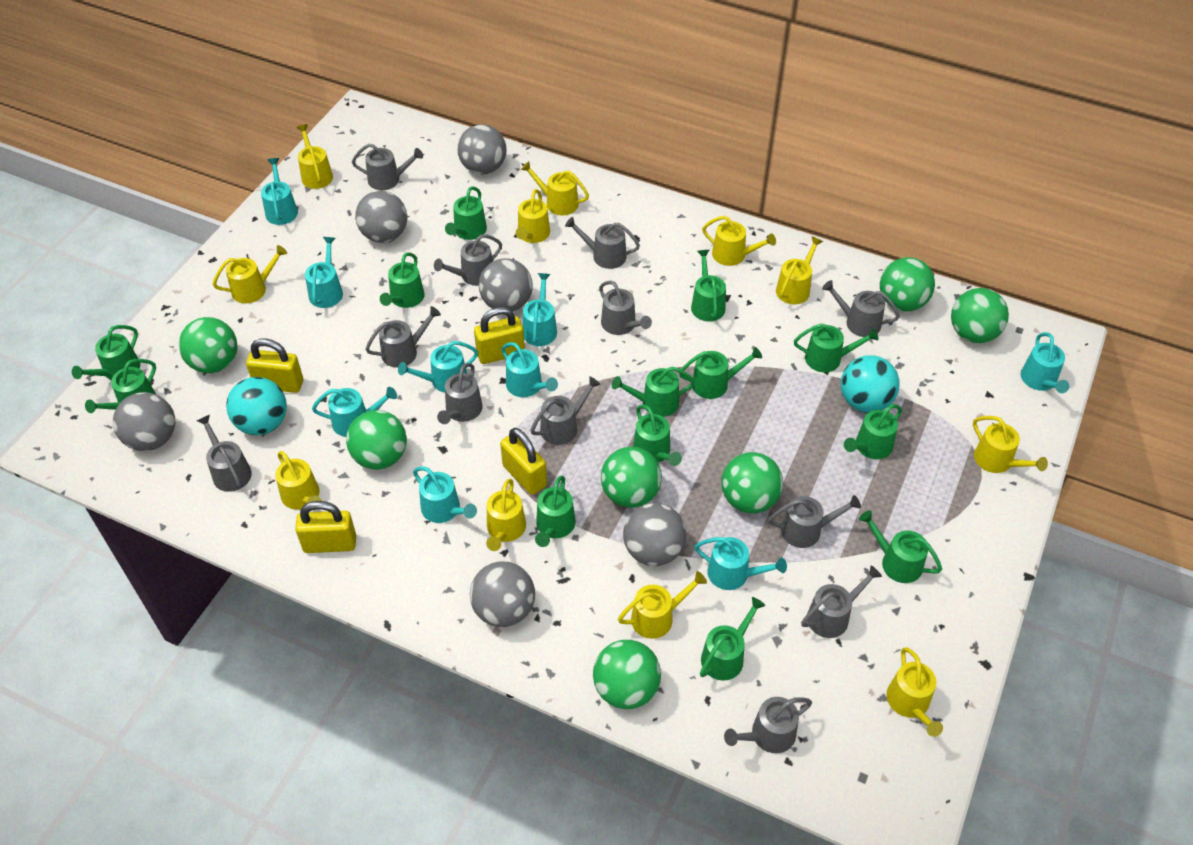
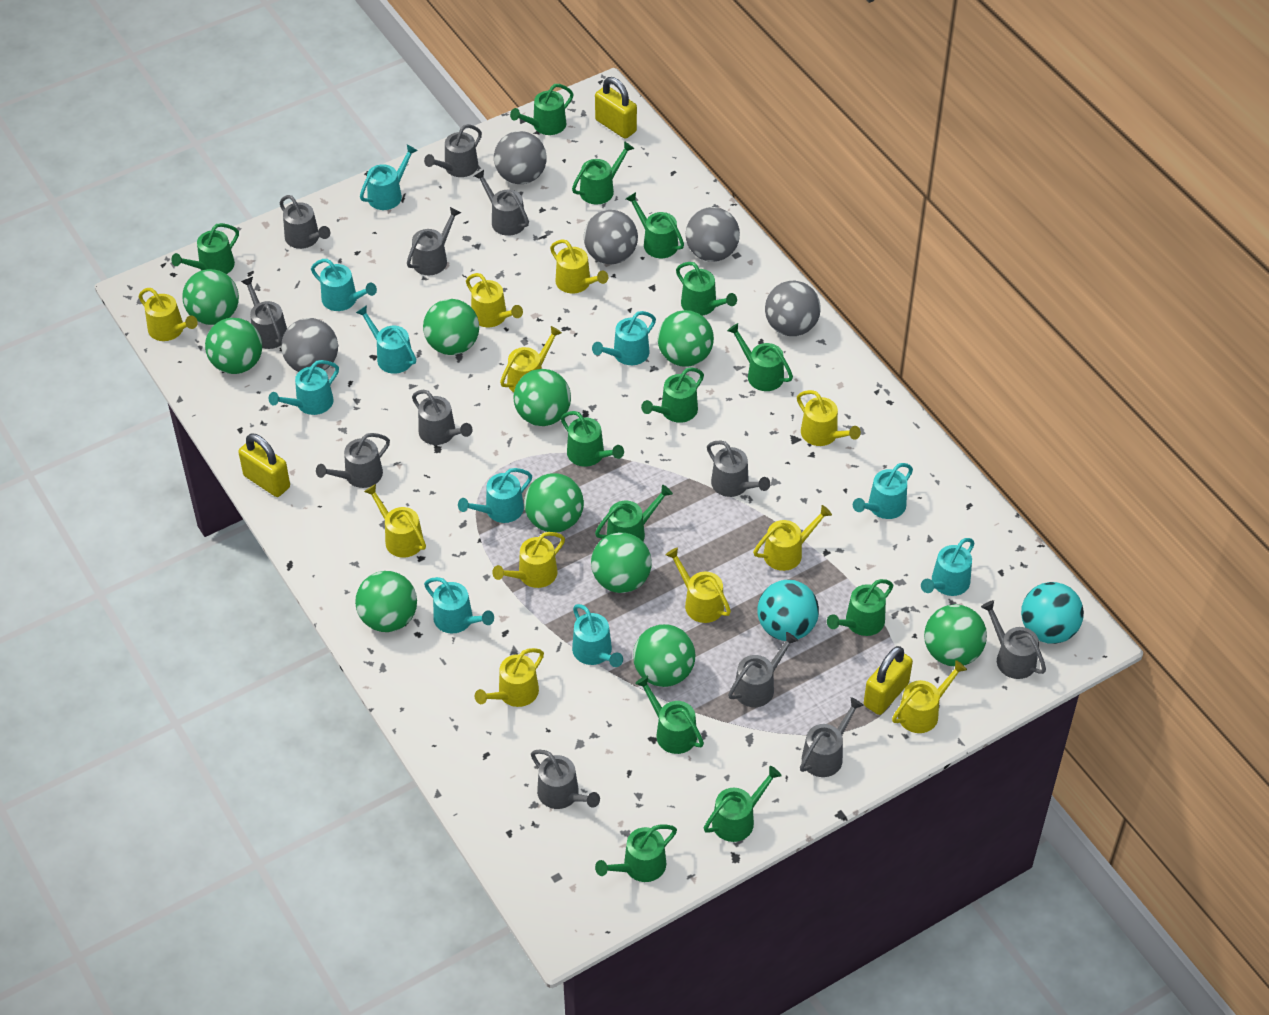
green ball: 7 -> 10
grey ball: 6 -> 5
turquoise watering can: 9 -> 10
yellow padlock: 4 -> 3

